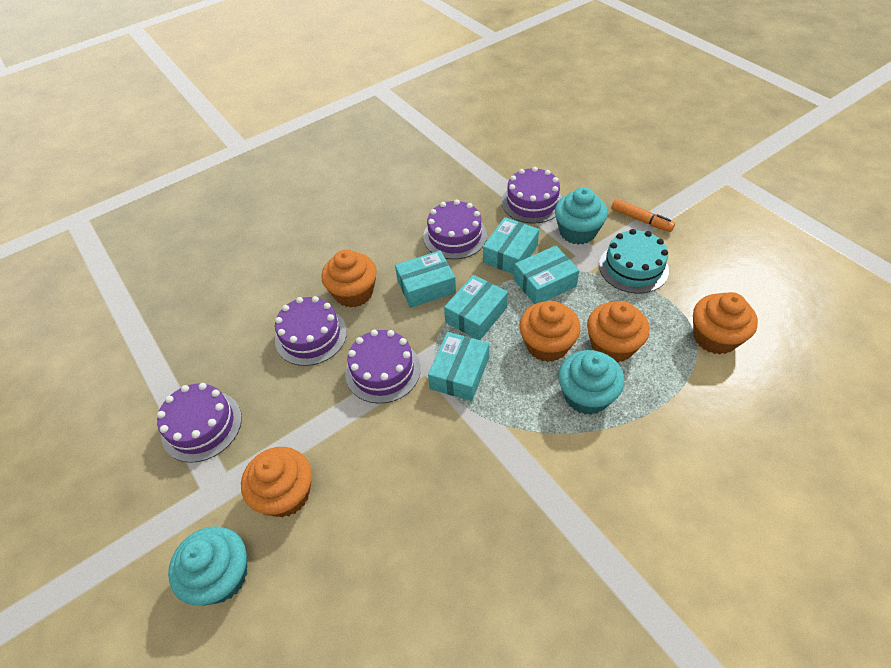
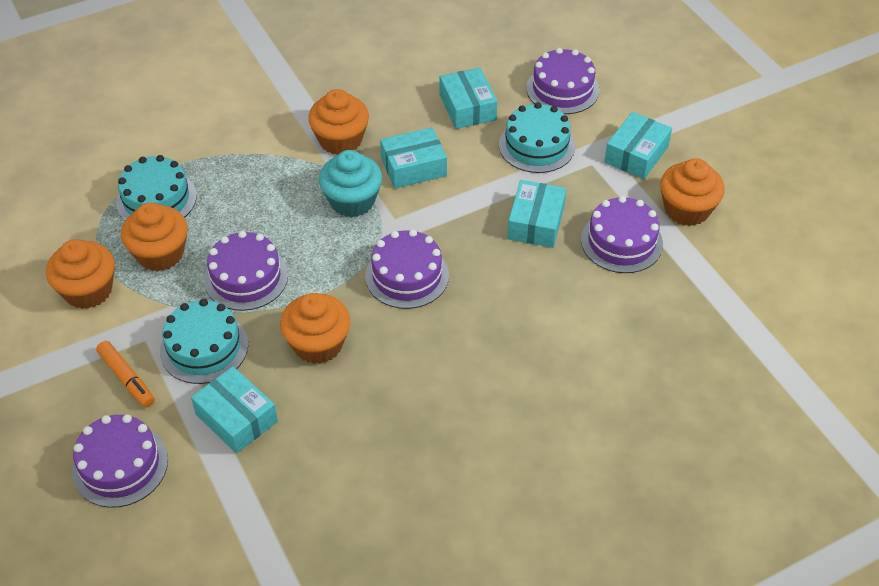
turquoise cake: 1 -> 3
turquoise cupcake: 3 -> 1

